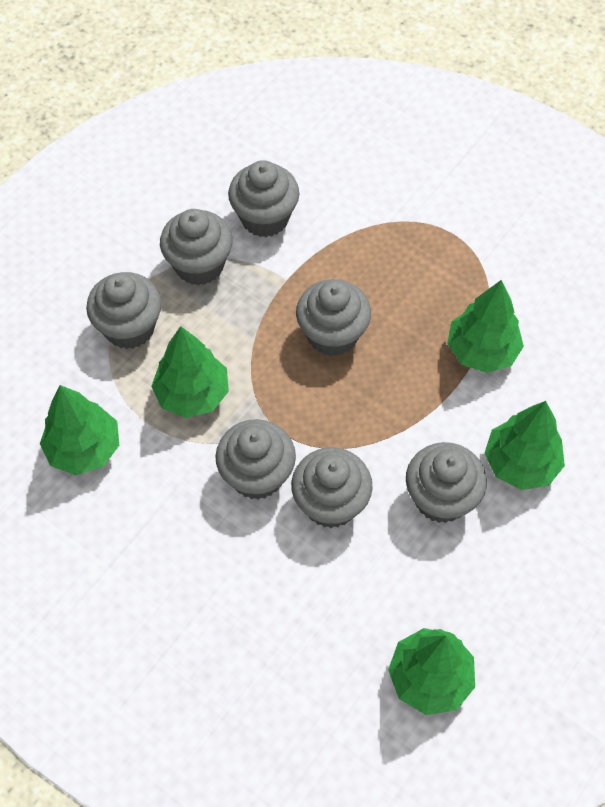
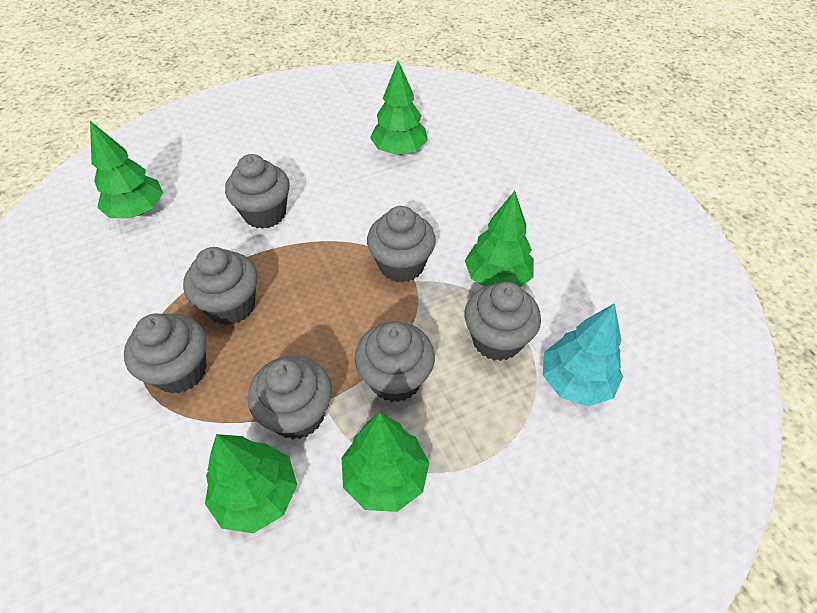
turquoise tree: 0 -> 1

